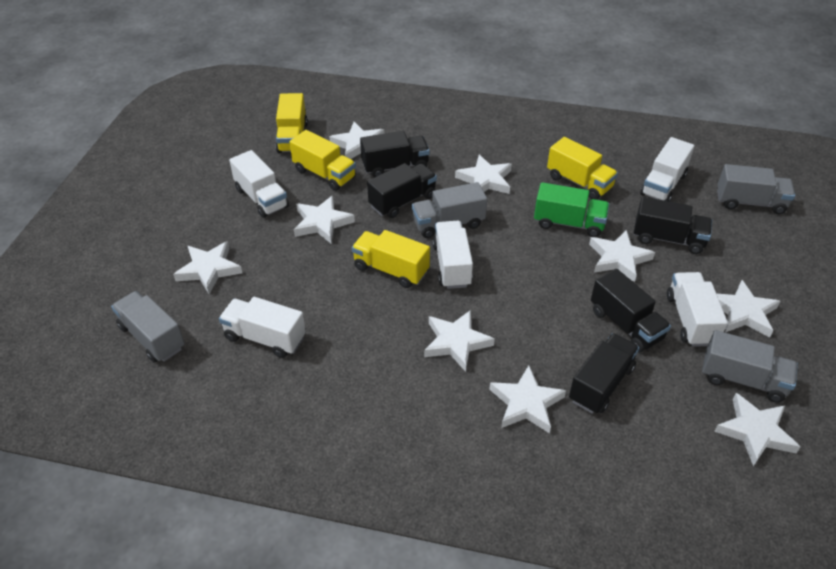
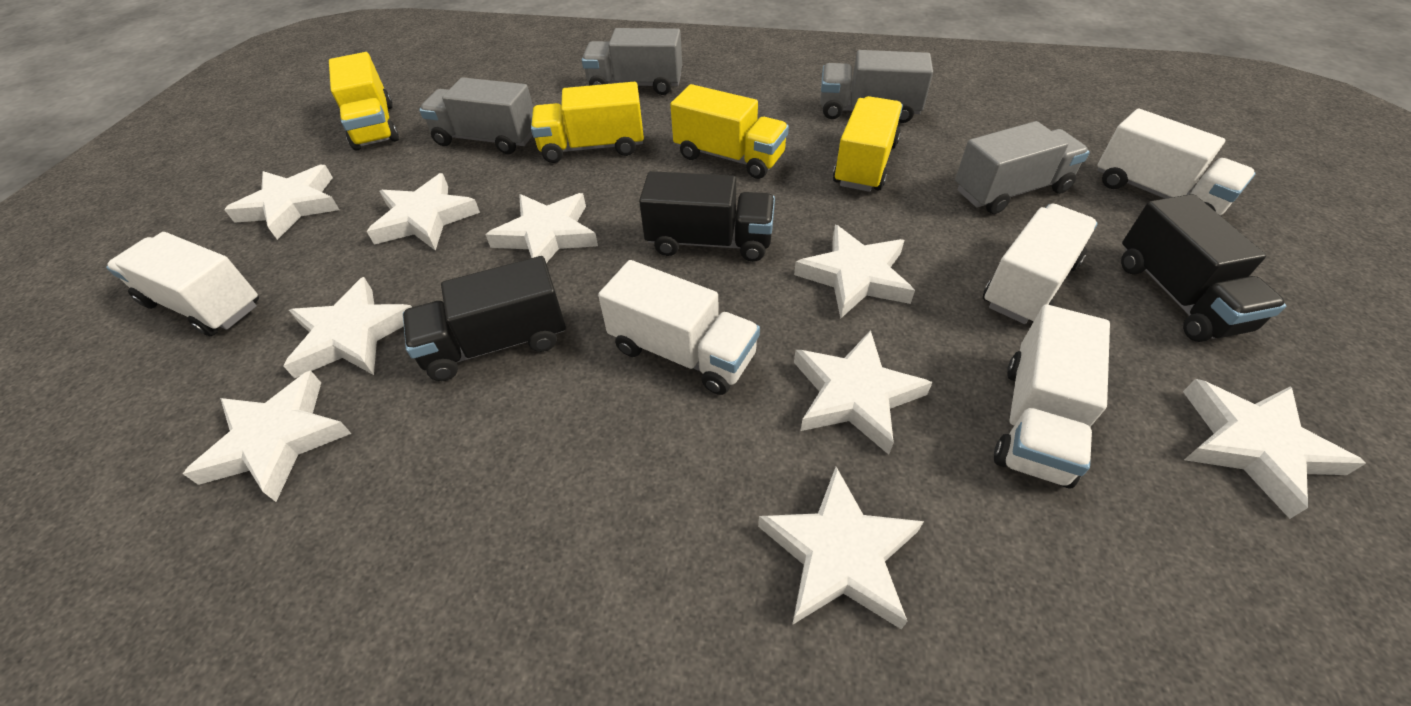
black truck: 5 -> 3
green truck: 1 -> 0

